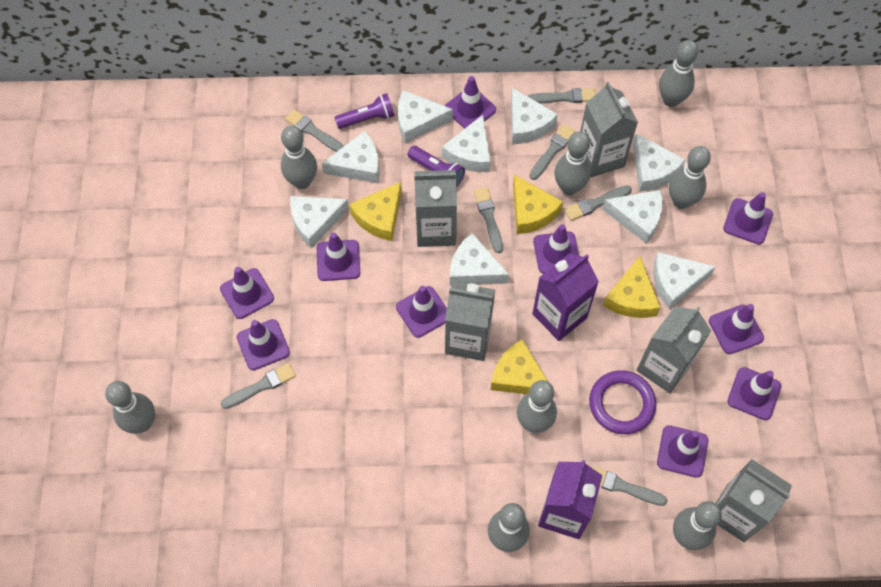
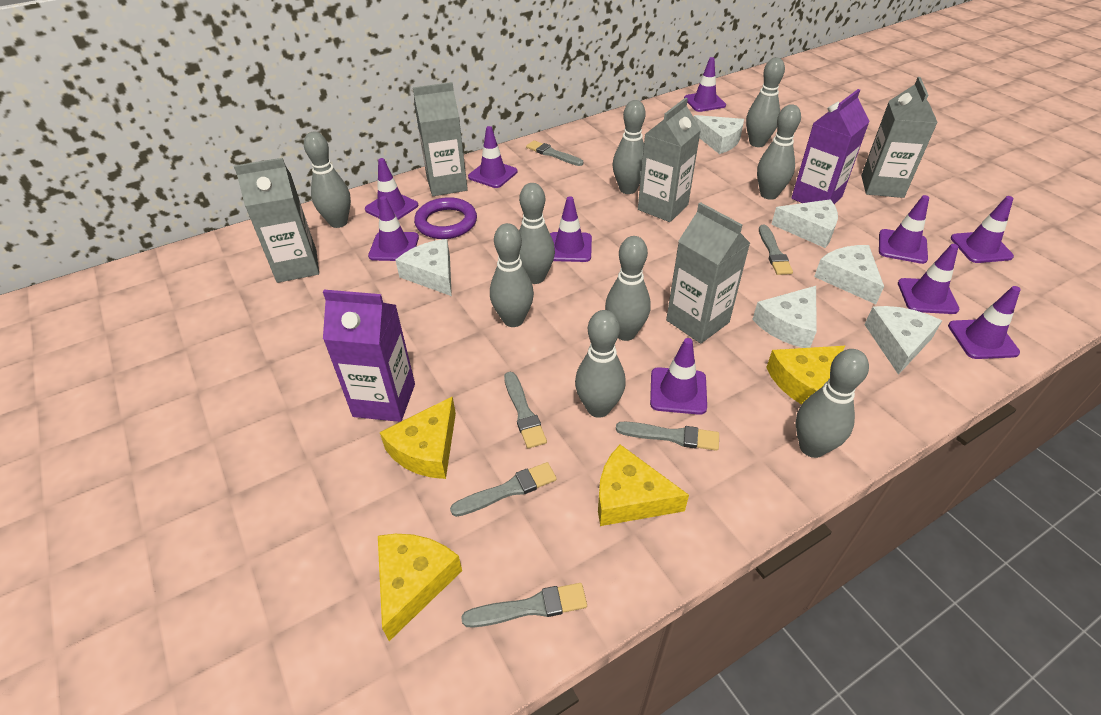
grey bowling pin: 8 -> 9
grey brush: 7 -> 6
purple flashlight: 2 -> 0
white cheese: 9 -> 6

